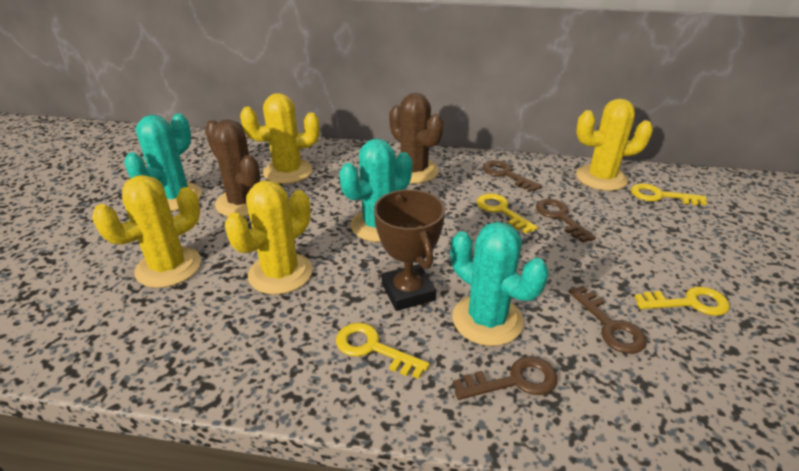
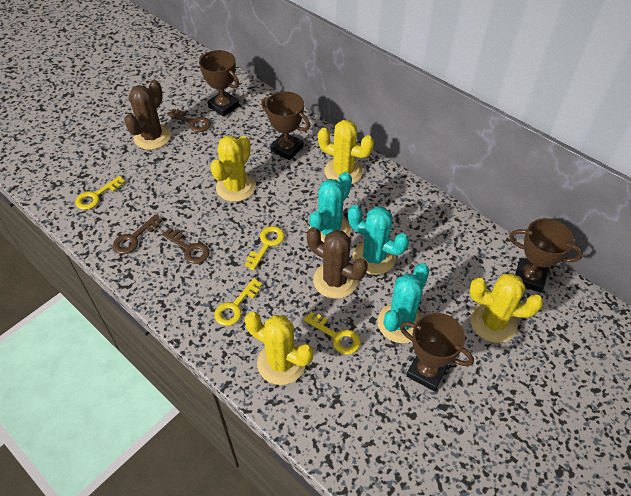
brown key: 4 -> 3
brown trophy: 1 -> 4

